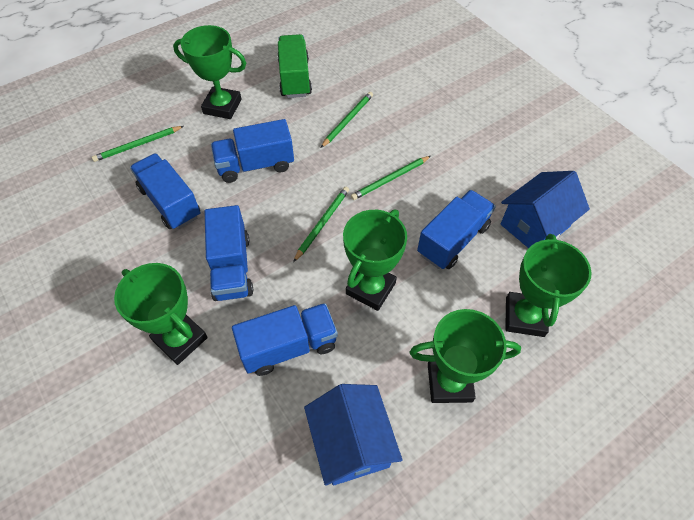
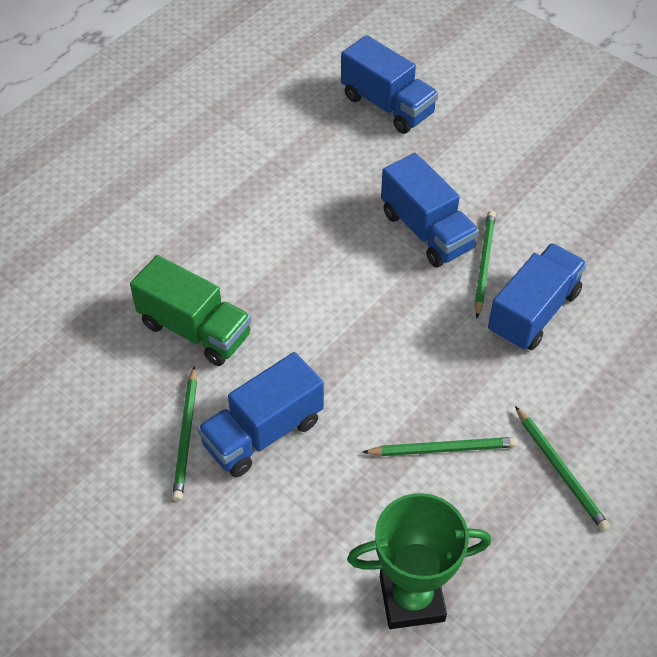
blue house: 2 -> 0
blue truck: 5 -> 4
green trophy: 5 -> 1

